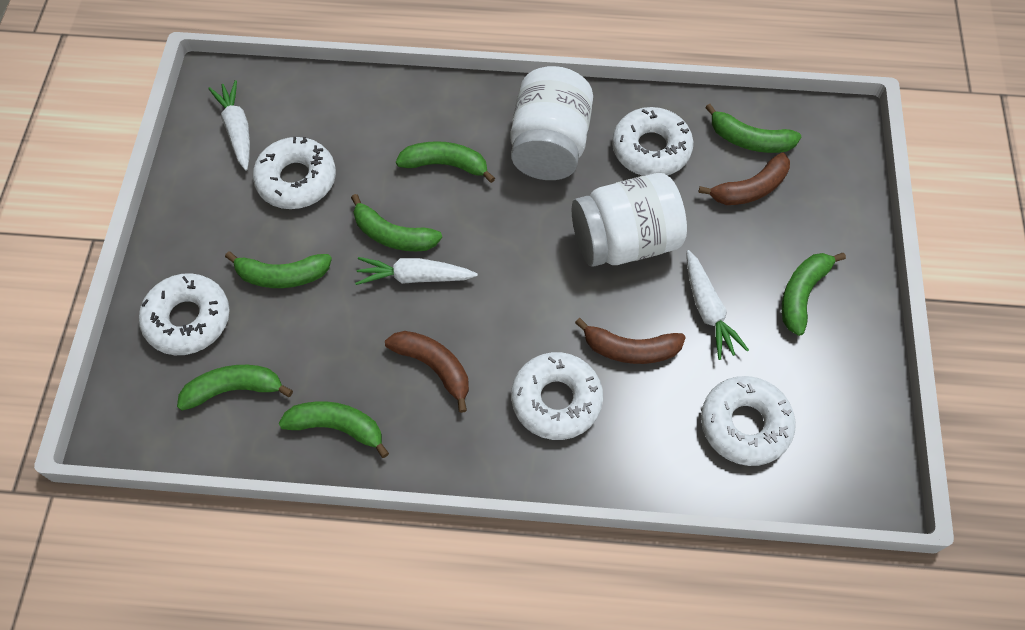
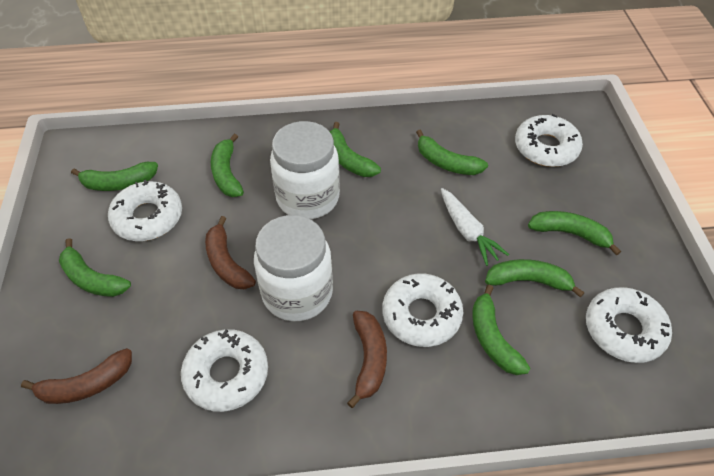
green banana: 7 -> 8
white carrot: 3 -> 1

